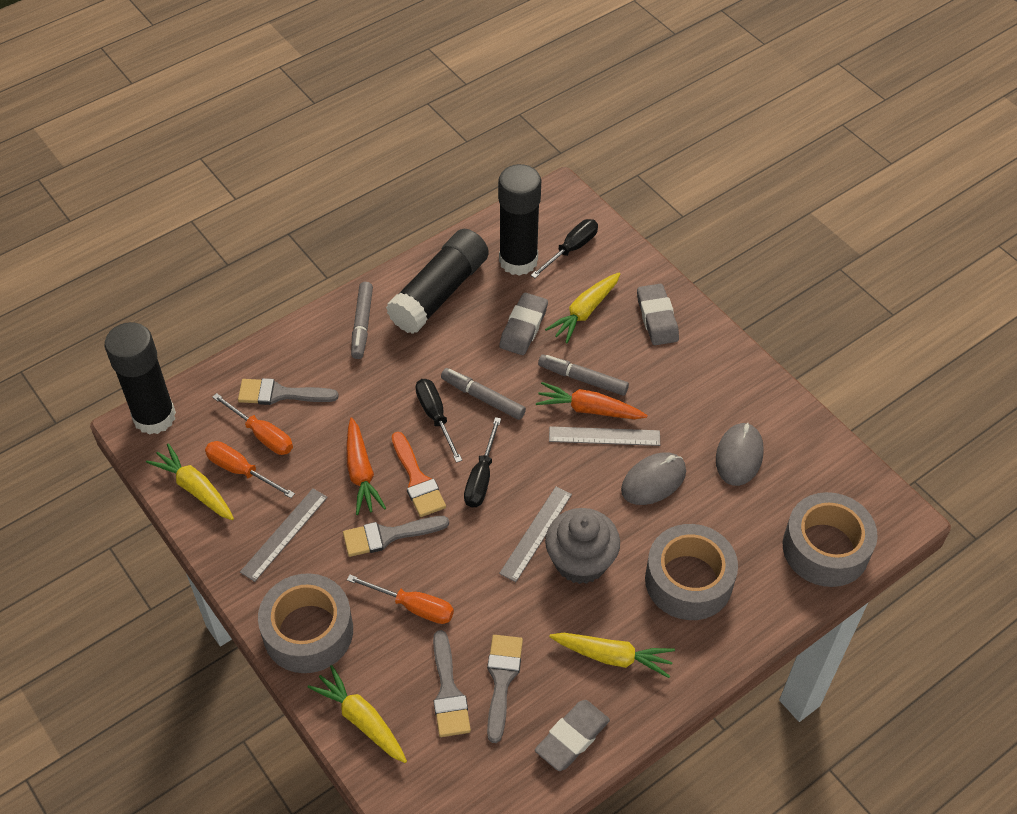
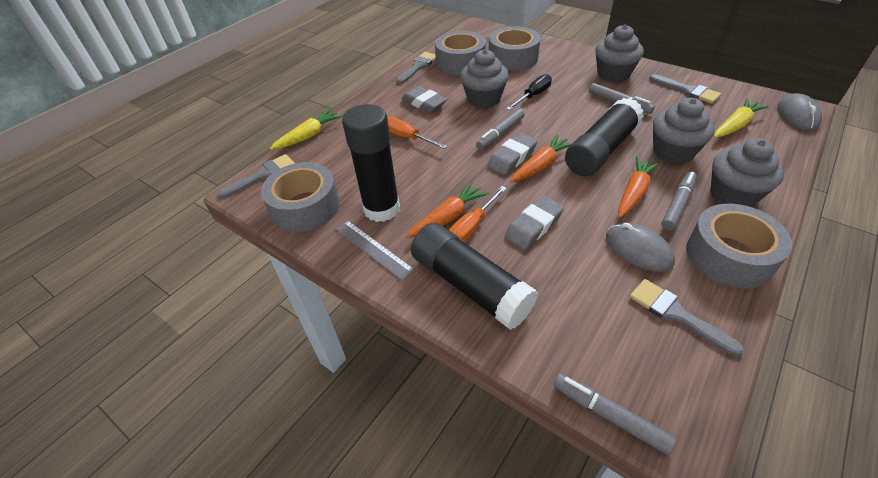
black screwdriver: 3 -> 1
grey cupcake: 1 -> 4
grey marker: 3 -> 4
grey ruler: 3 -> 1
grey tape: 3 -> 4
orange brush: 1 -> 0
orange carrot: 2 -> 3
orange screwdriver: 3 -> 2
yellow carrot: 4 -> 2

